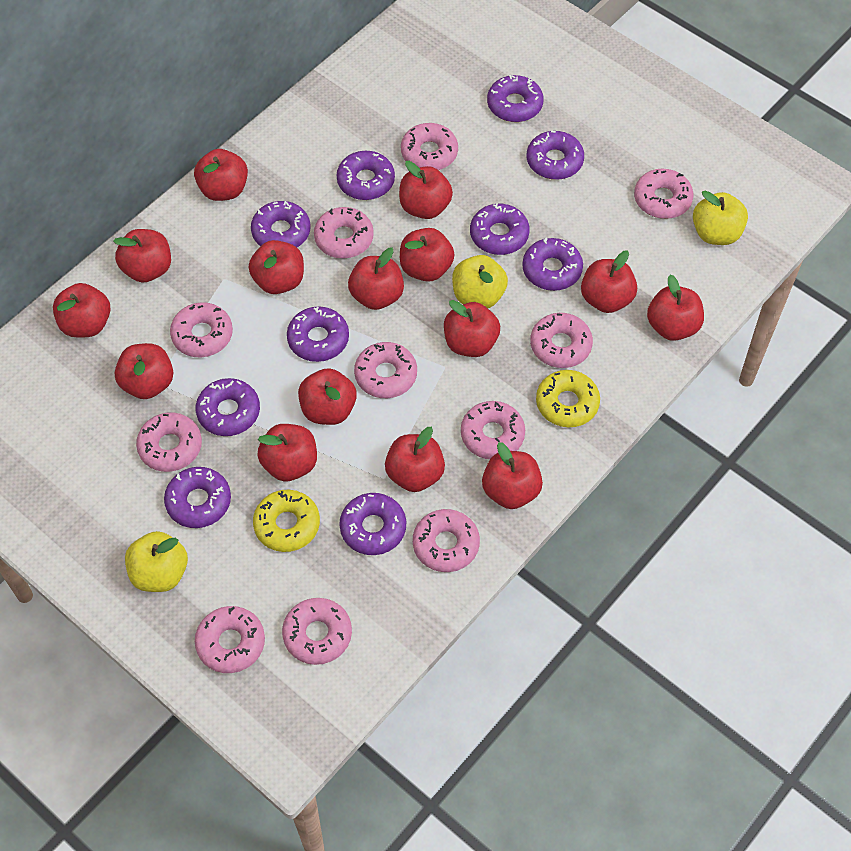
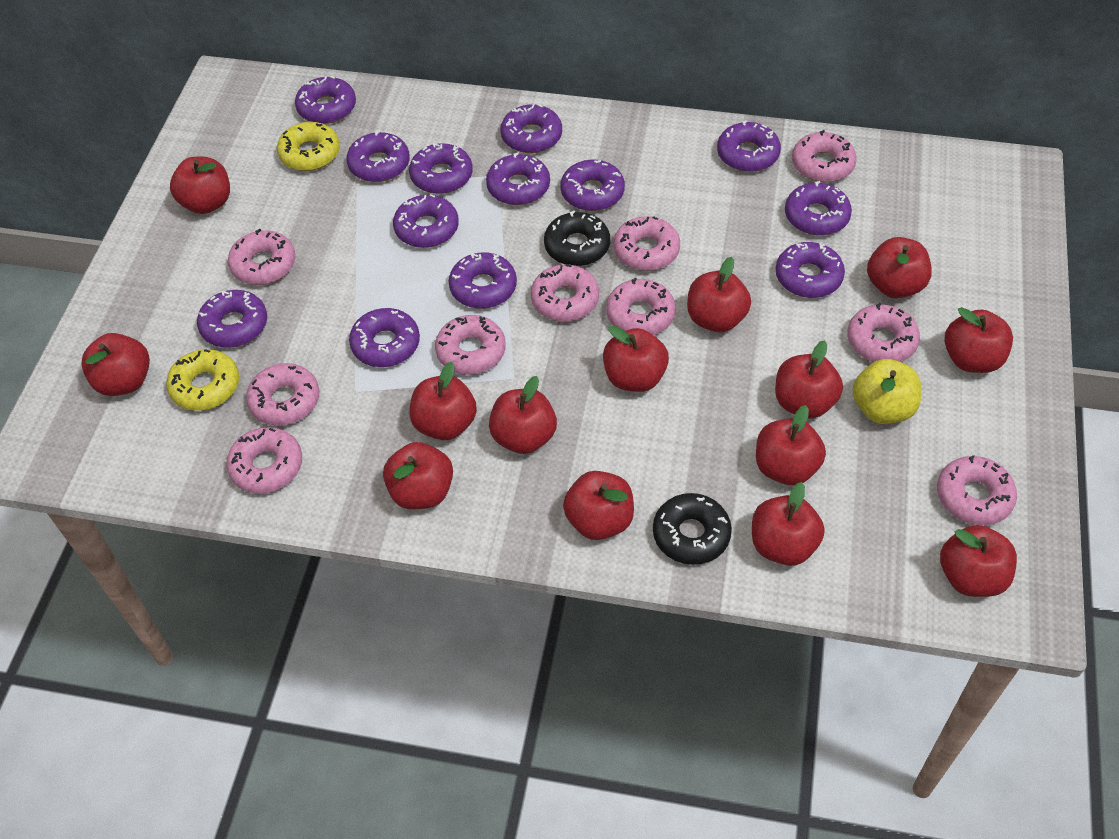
black donut: 0 -> 2
pink donut: 11 -> 10
purple donut: 10 -> 13
red apple: 15 -> 14
yellow apple: 3 -> 1

